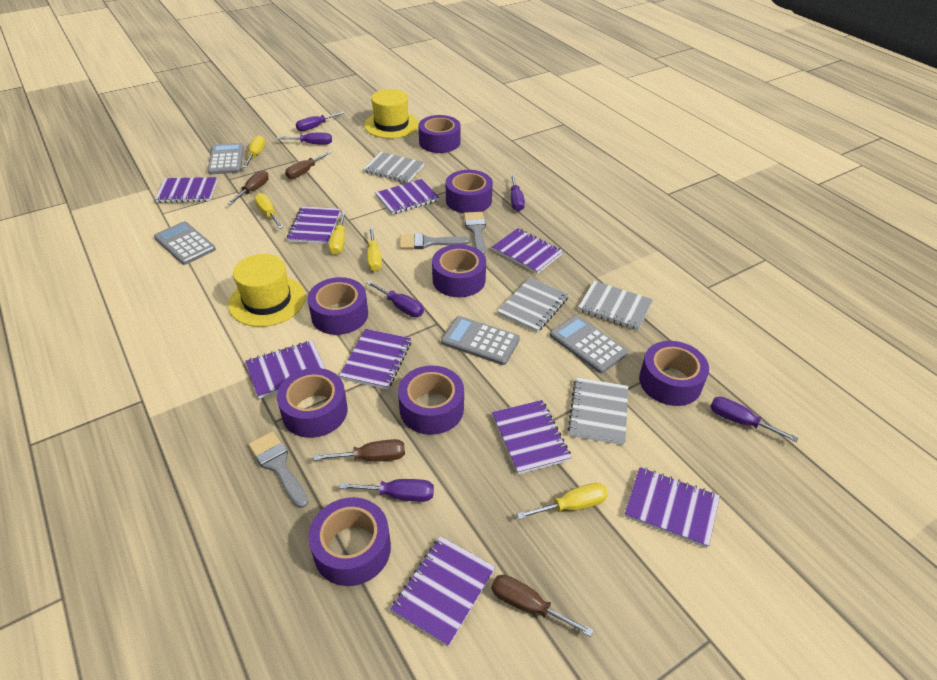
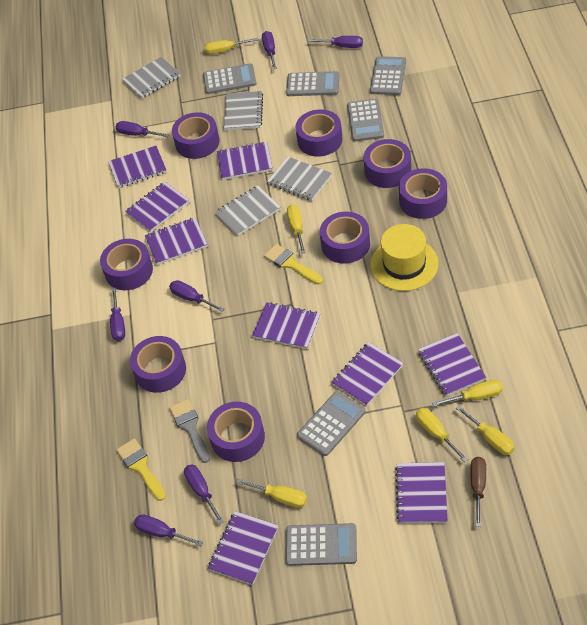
brown screwdriver: 4 -> 1
grey brush: 3 -> 1
grey calculator: 4 -> 6
purple screwdriver: 6 -> 7
yellow brush: 0 -> 2
yellow hat: 2 -> 1
yellow screwdriver: 5 -> 6

